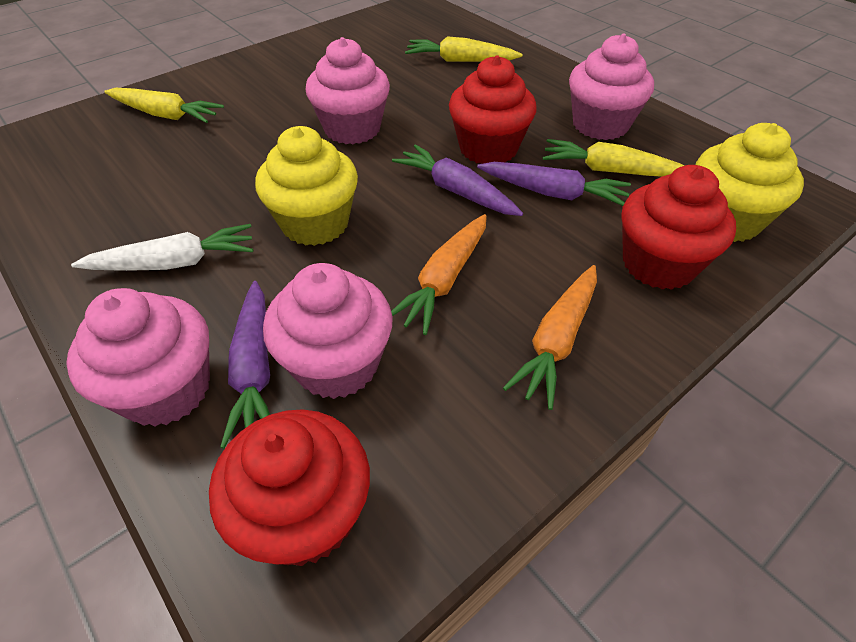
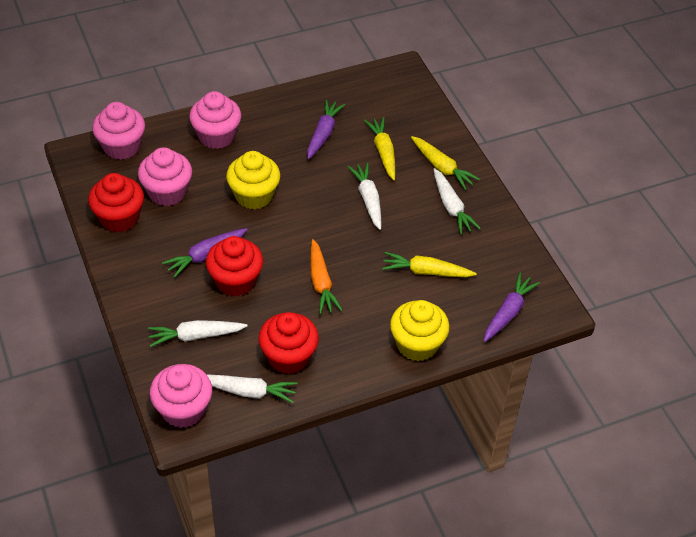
orange carrot: 2 -> 1
white carrot: 1 -> 4

